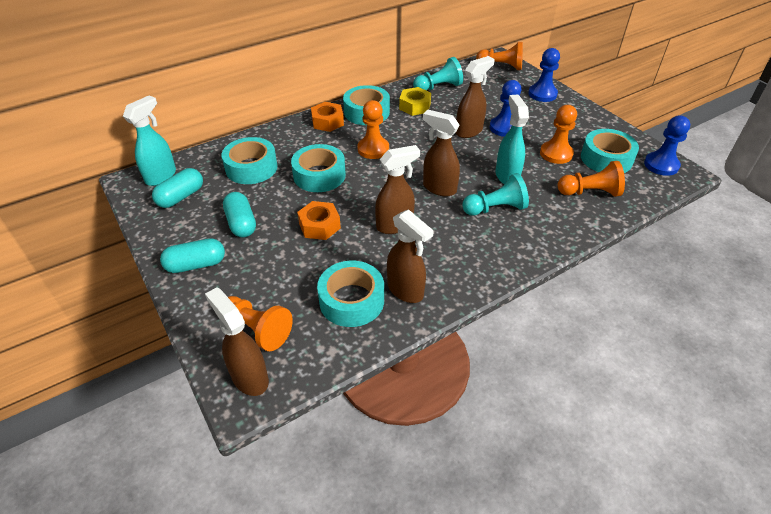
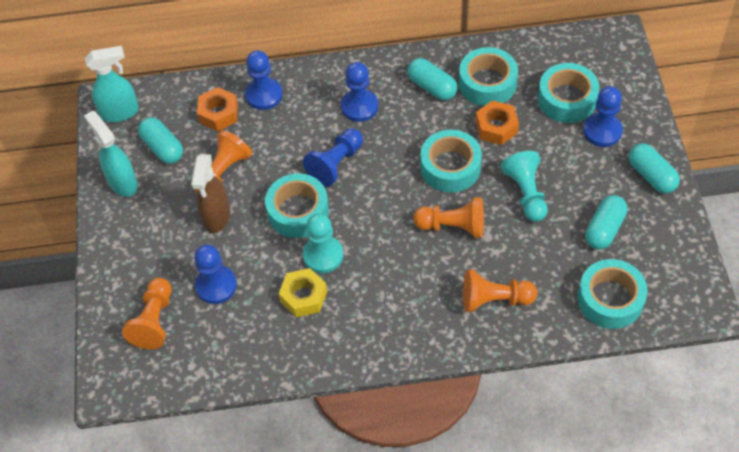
blue pawn: 3 -> 5
brown spray bottle: 5 -> 1
orange pawn: 5 -> 4
turquoise capsule: 3 -> 4

